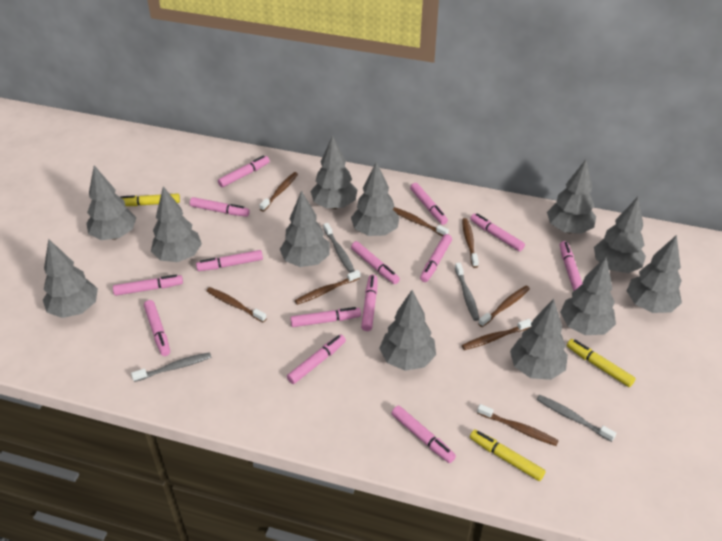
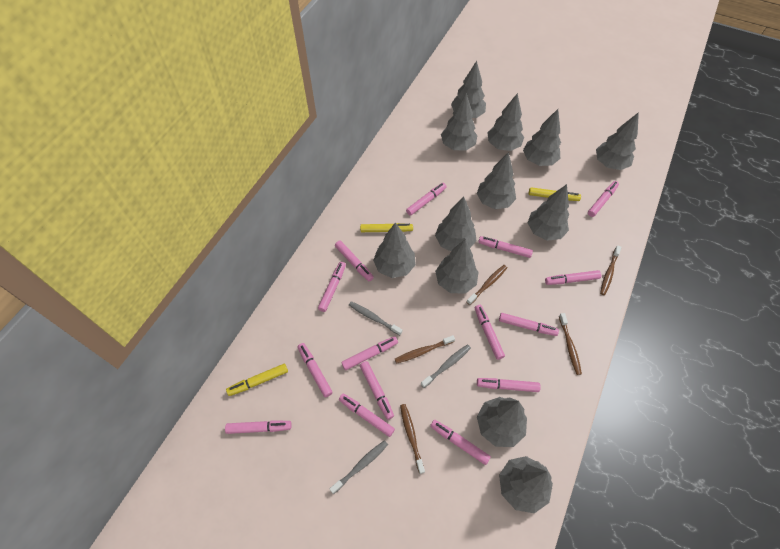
brown toothbrush: 8 -> 5
grey toothbrush: 4 -> 3
pink marker: 14 -> 15

